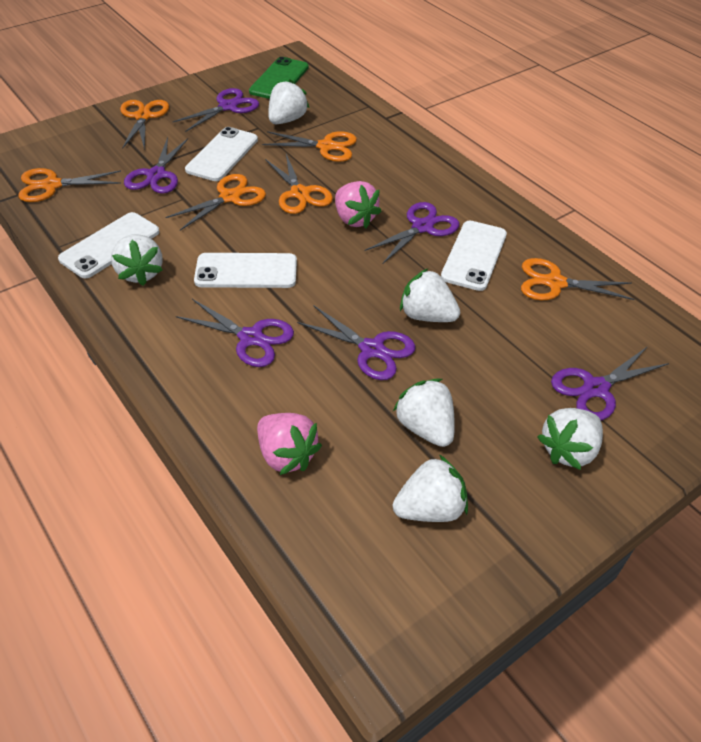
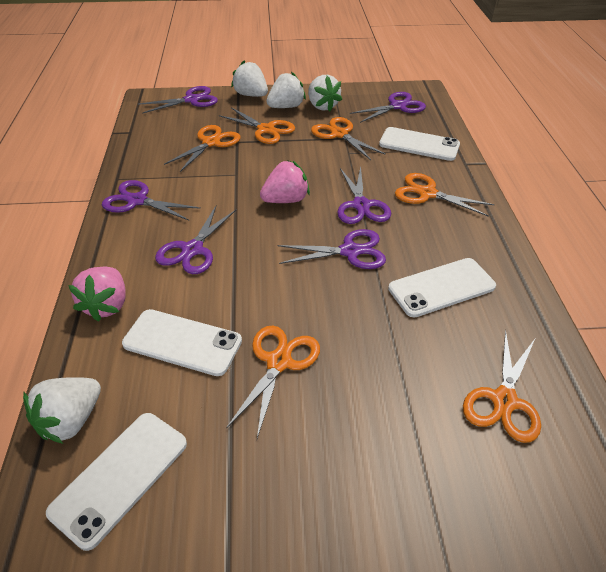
green phone: 1 -> 0
white strawberry: 6 -> 4

